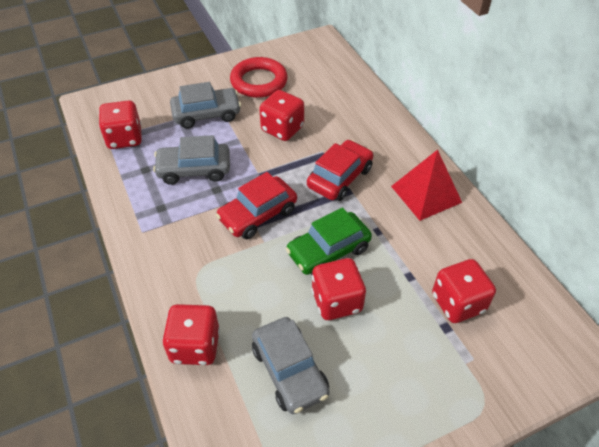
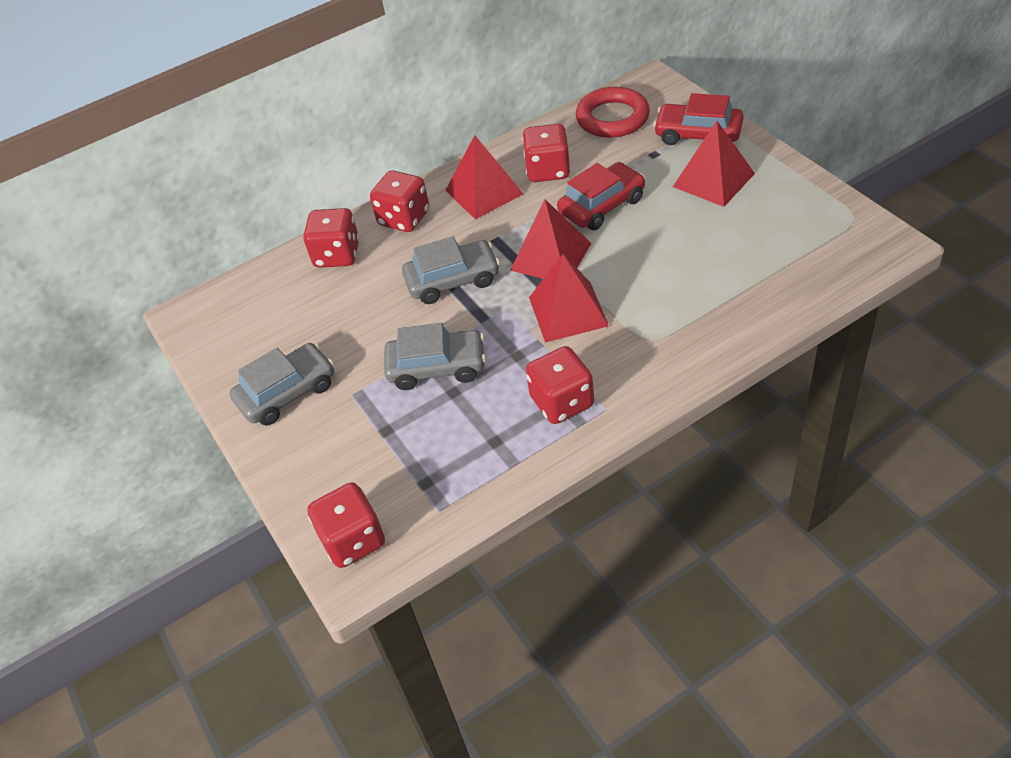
green car: 1 -> 0
red pyramid: 1 -> 4

